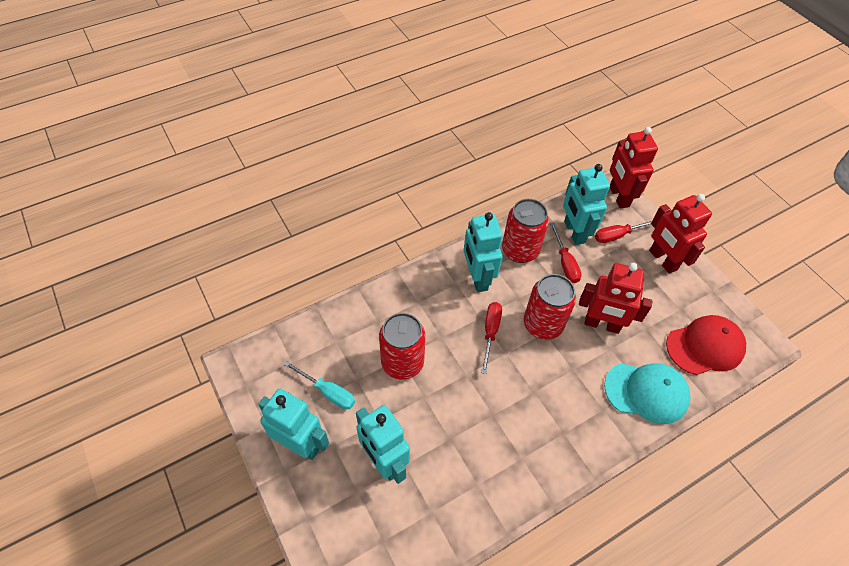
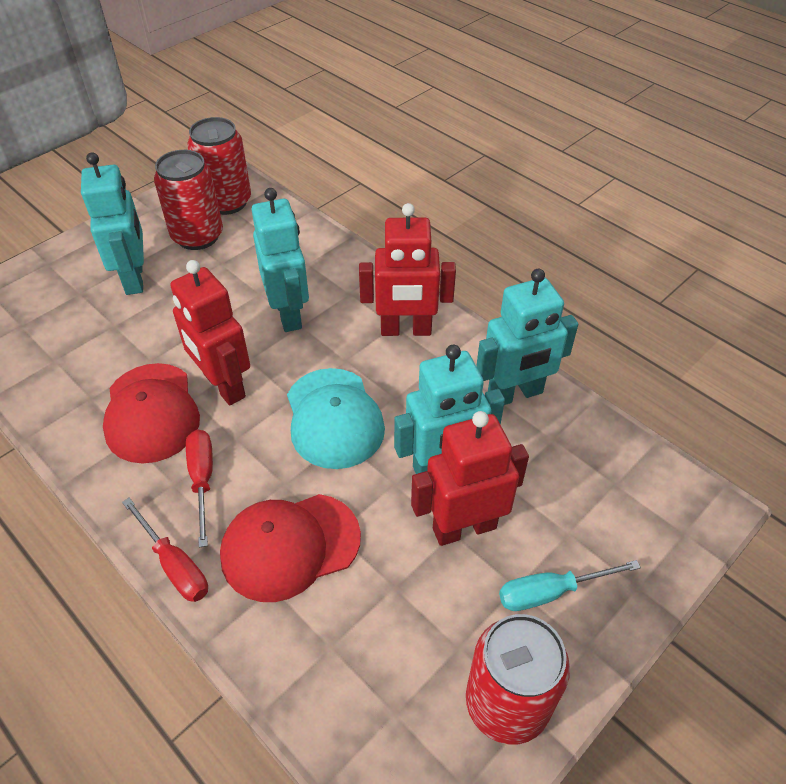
red cap: 1 -> 2
red screwdriver: 3 -> 2

